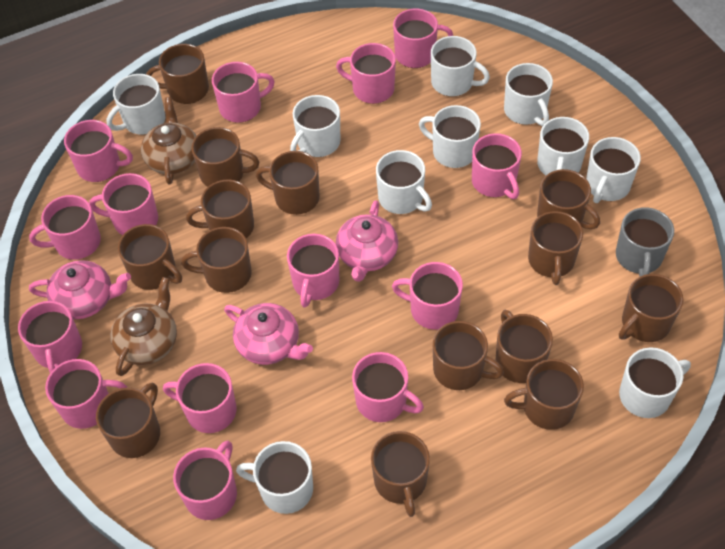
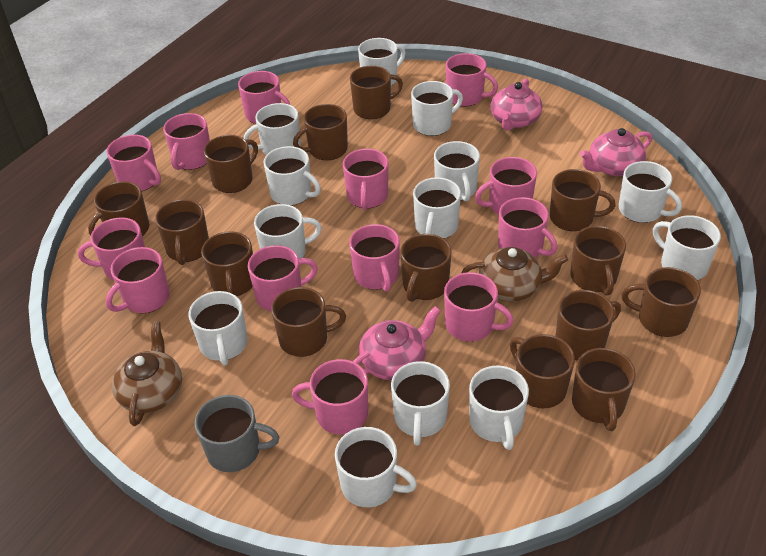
pink mug: 14 -> 13
white mug: 10 -> 13

